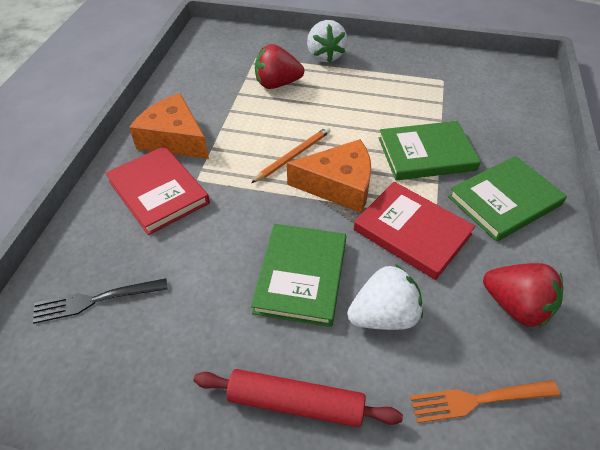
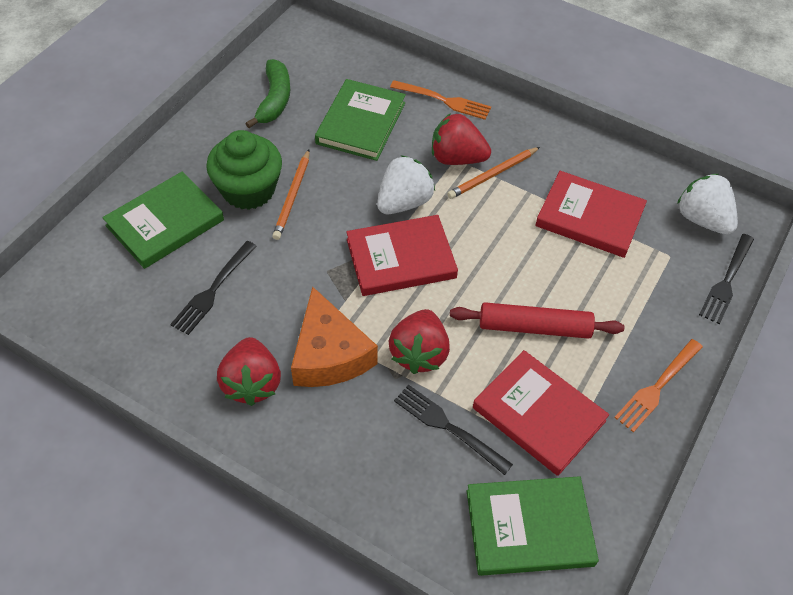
black fork: 1 -> 3
green banana: 0 -> 1
green cupcake: 0 -> 1
orange cheese: 2 -> 1
orange fork: 1 -> 2
orange pencil: 1 -> 2
red book: 2 -> 3
red strawberry: 2 -> 3

